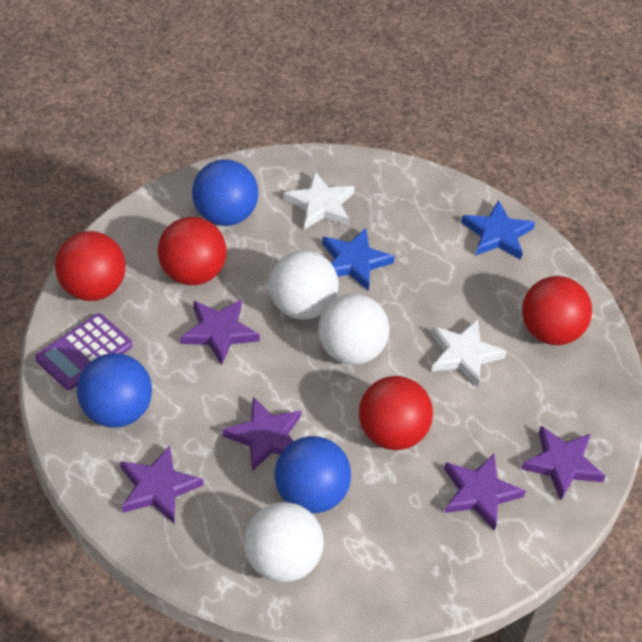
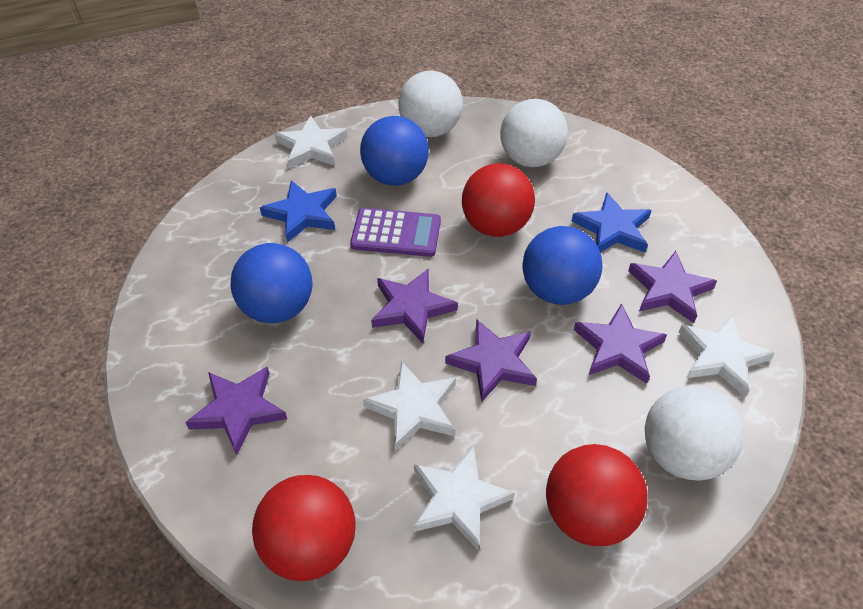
red ball: 4 -> 3
white star: 2 -> 4

